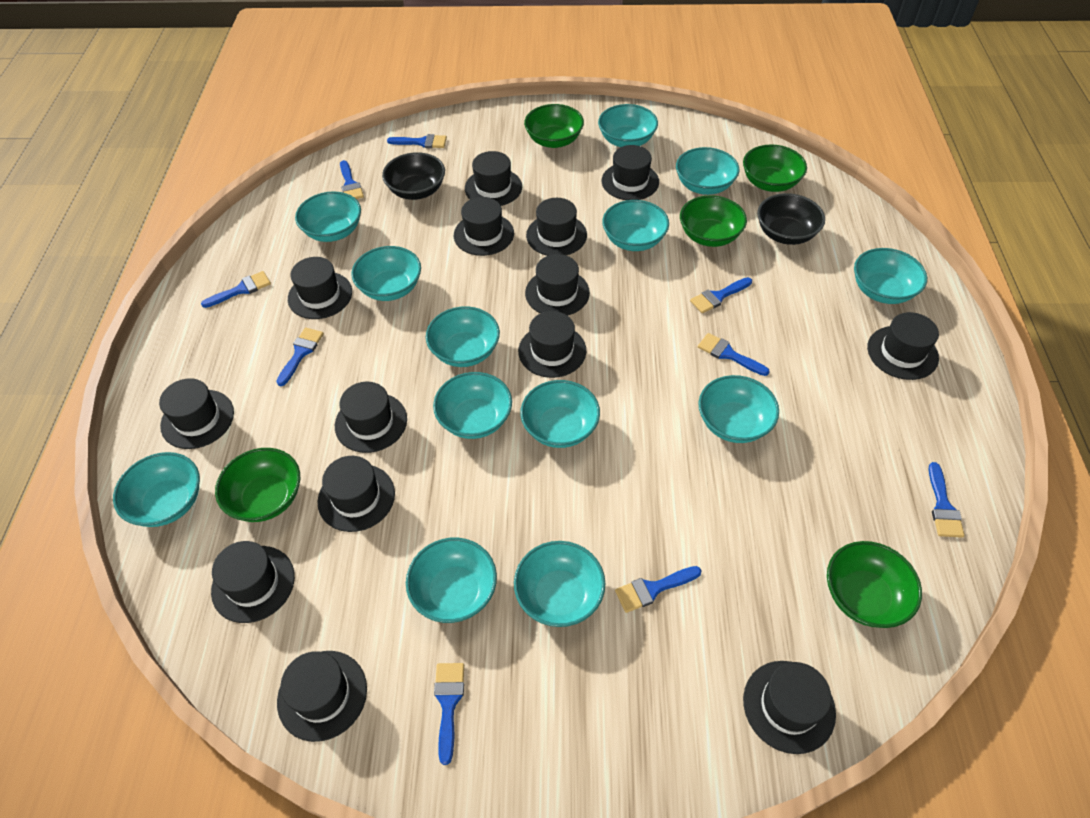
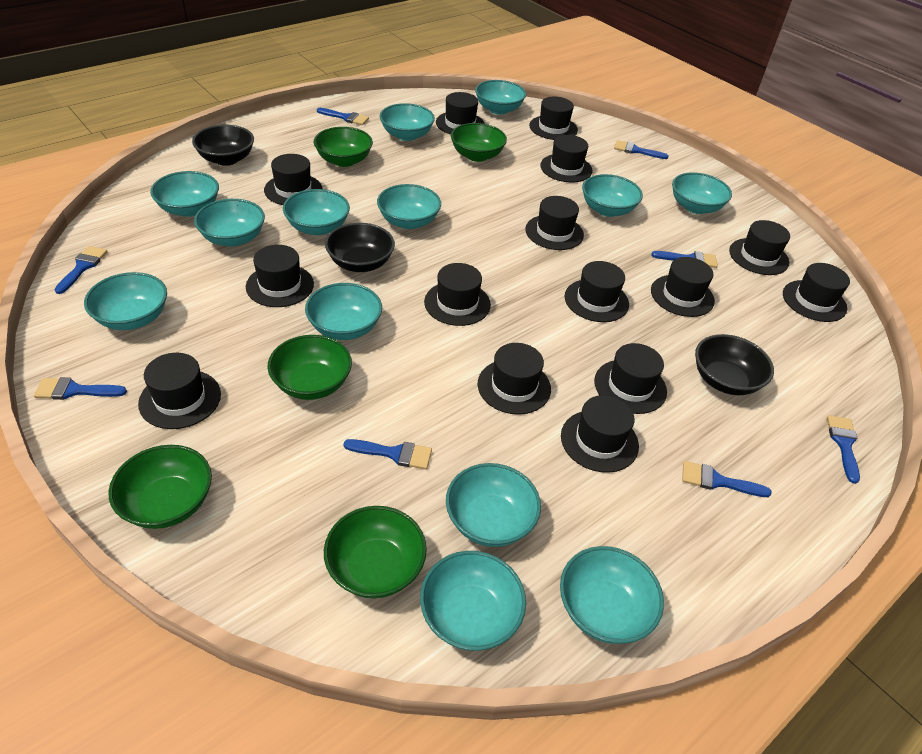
black bowl: 2 -> 3
black hat: 14 -> 15
blue brush: 9 -> 8

